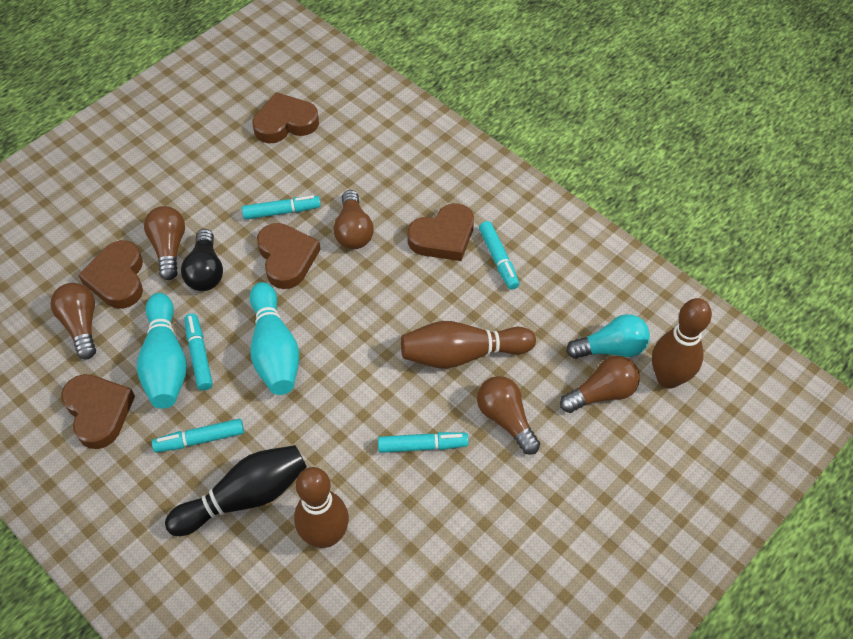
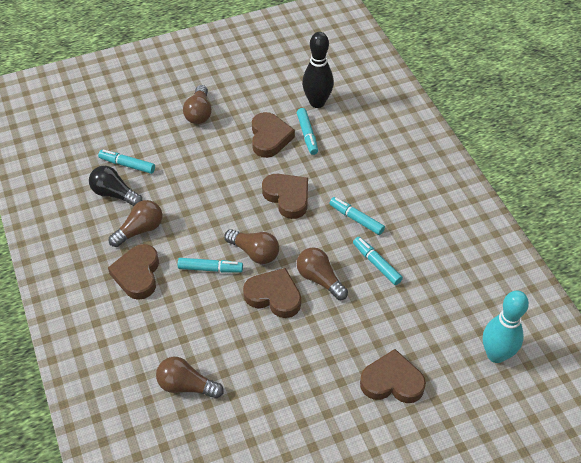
brown bowling pin: 3 -> 0
turquoise bowling pin: 2 -> 1
turquoise light bulb: 1 -> 0

